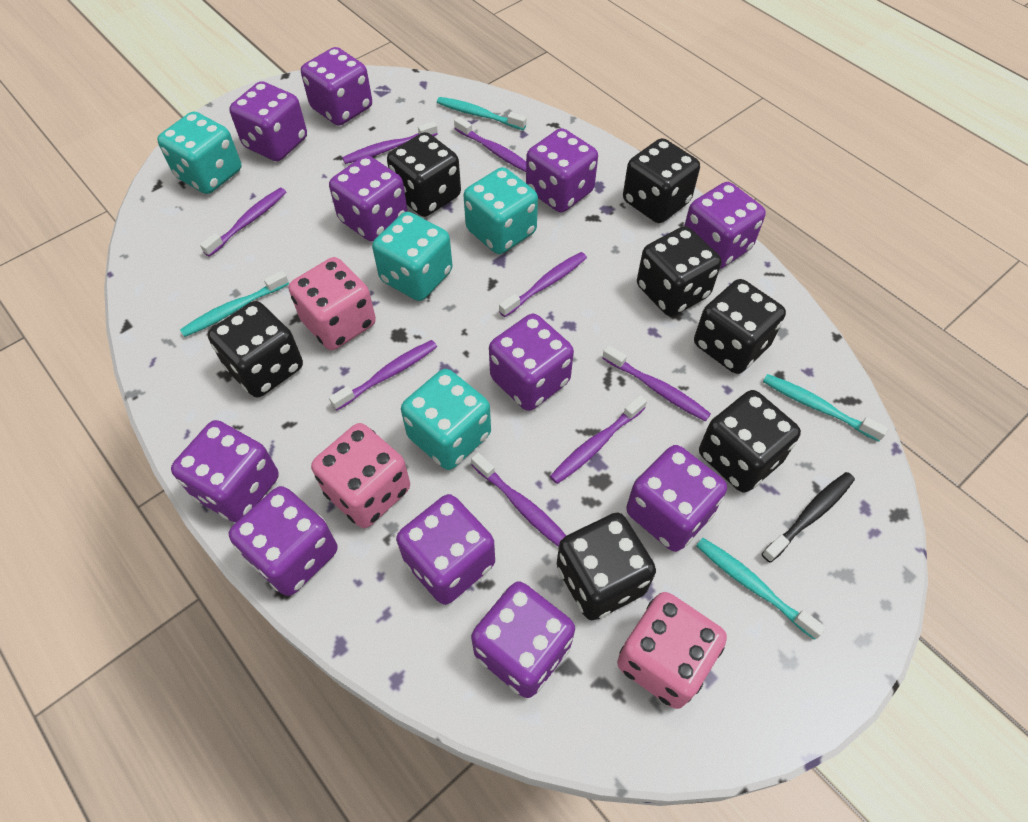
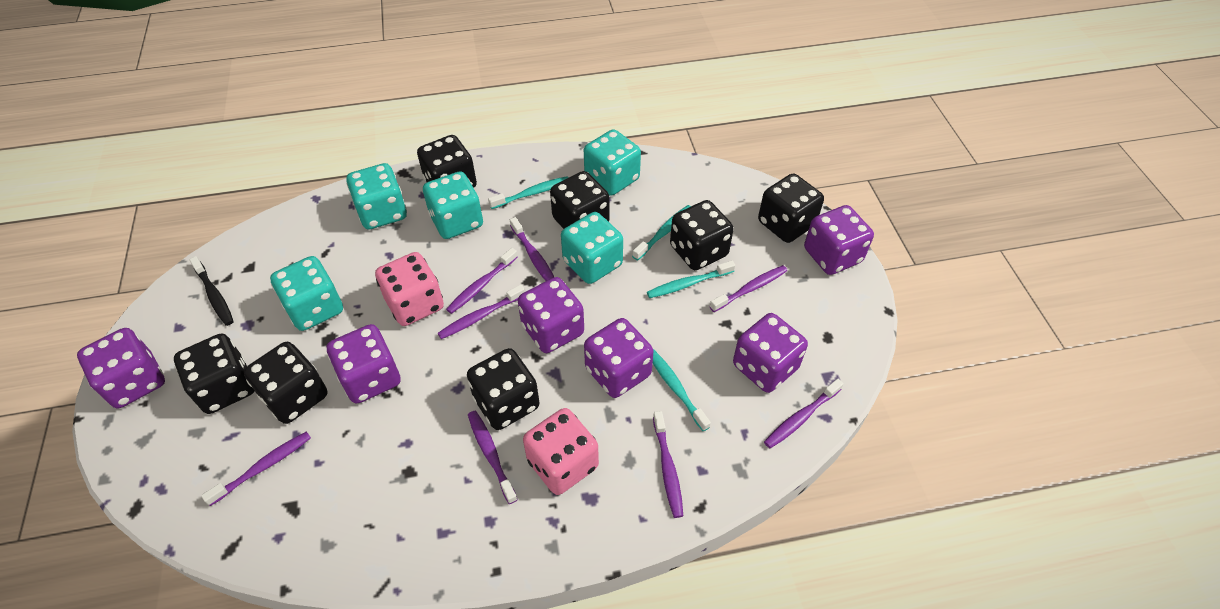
pink dice: 3 -> 2
purple dice: 11 -> 6
turquoise dice: 4 -> 5

